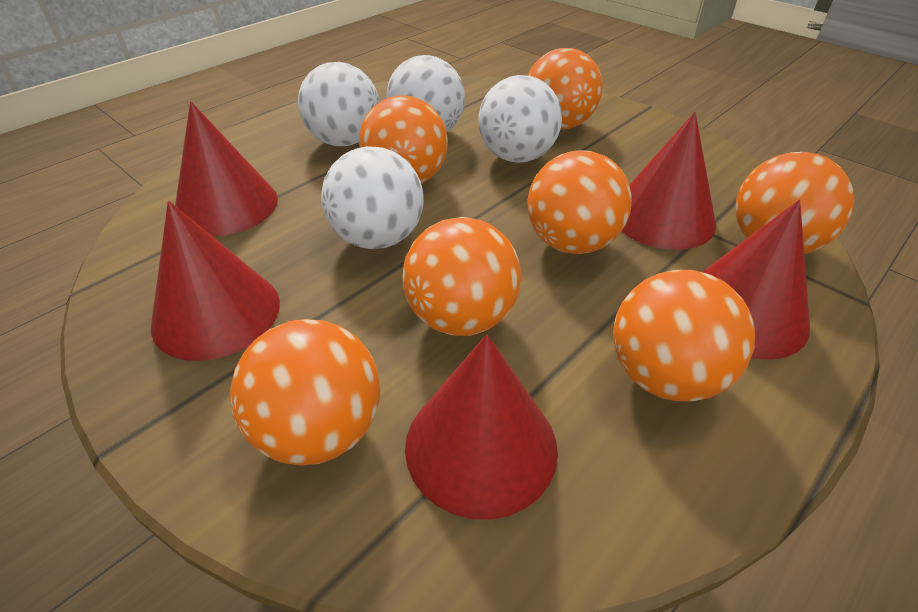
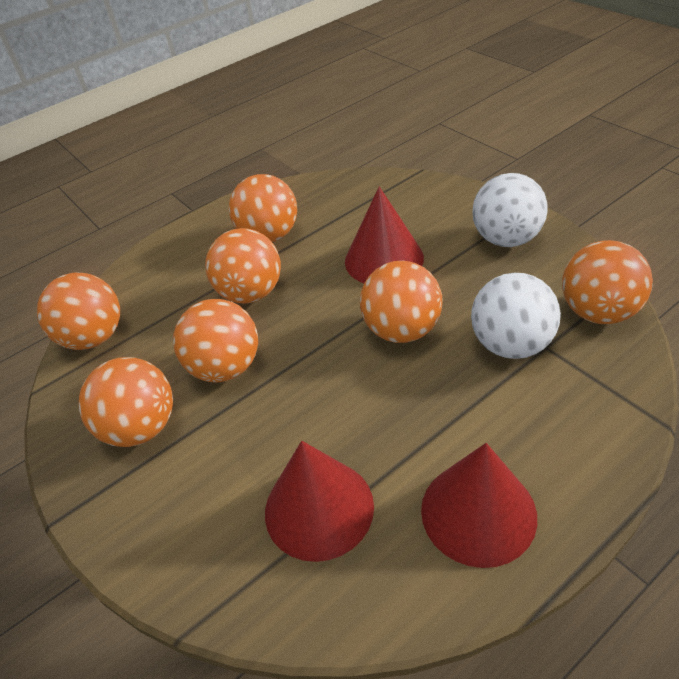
red cone: 5 -> 3
white ball: 4 -> 2

